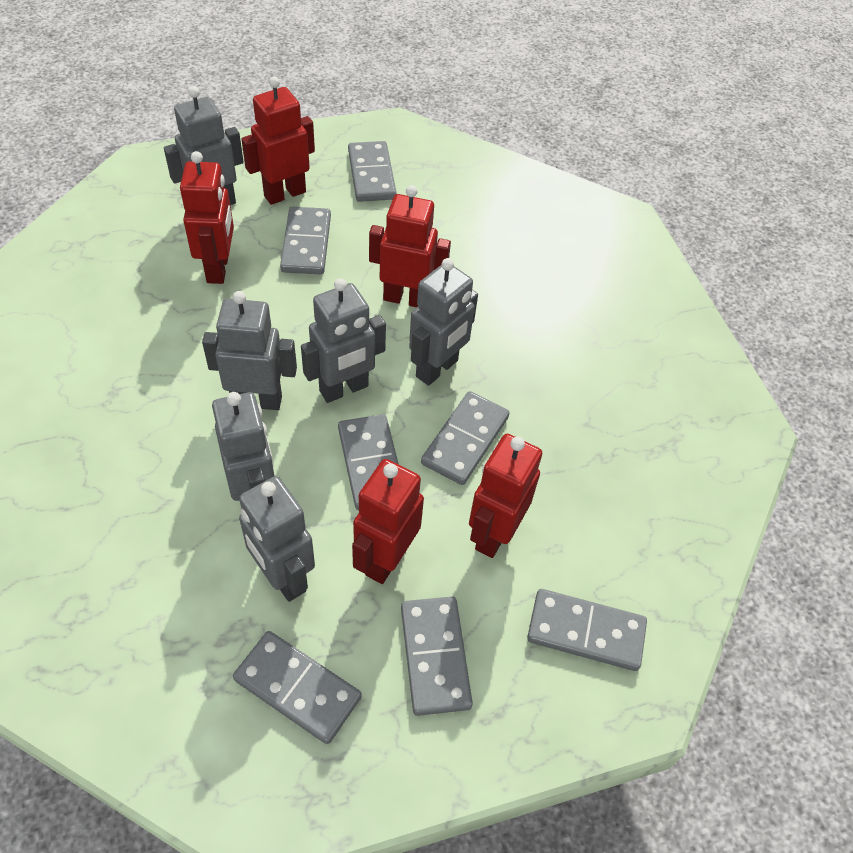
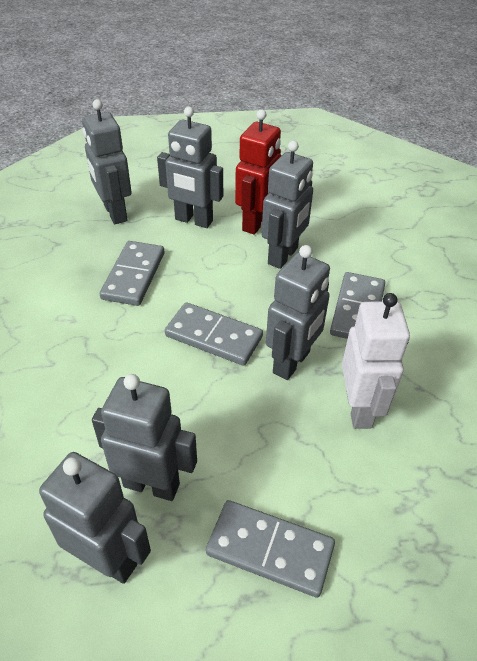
grey domino: 7 -> 4
red robot: 5 -> 1
white robot: 0 -> 1

